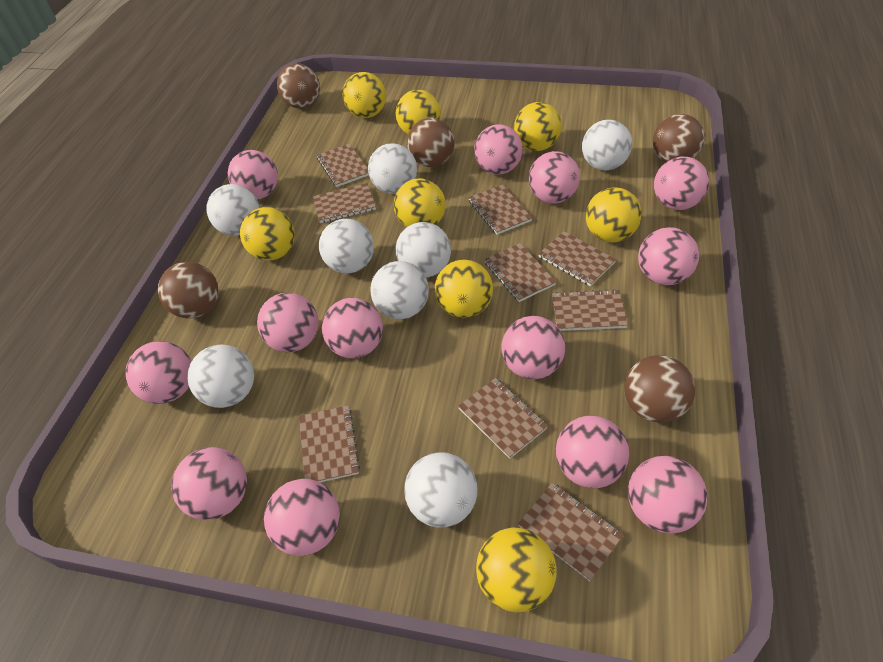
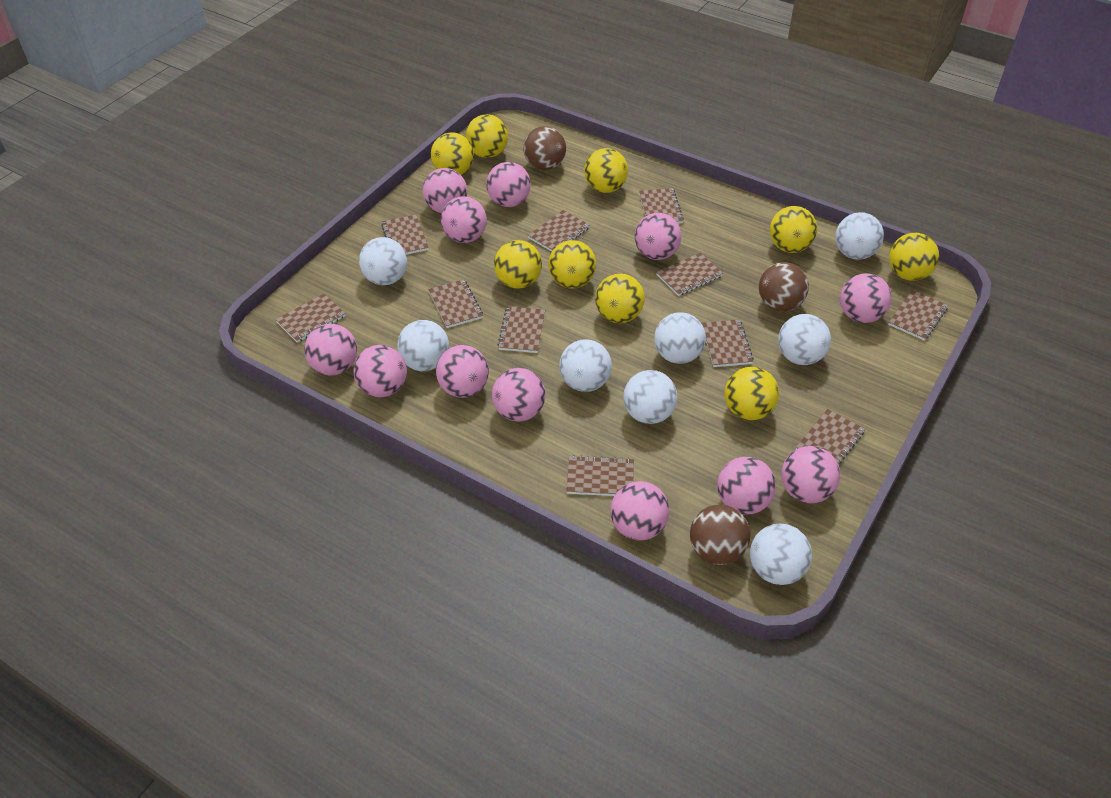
brown ball: 5 -> 3
brown notebook: 9 -> 11
pink ball: 13 -> 12
yellow ball: 8 -> 9

